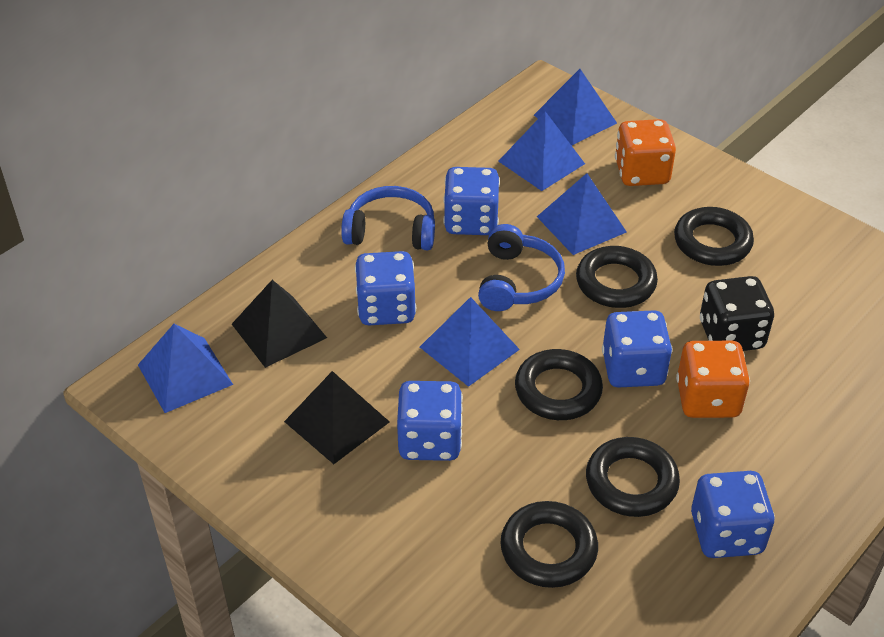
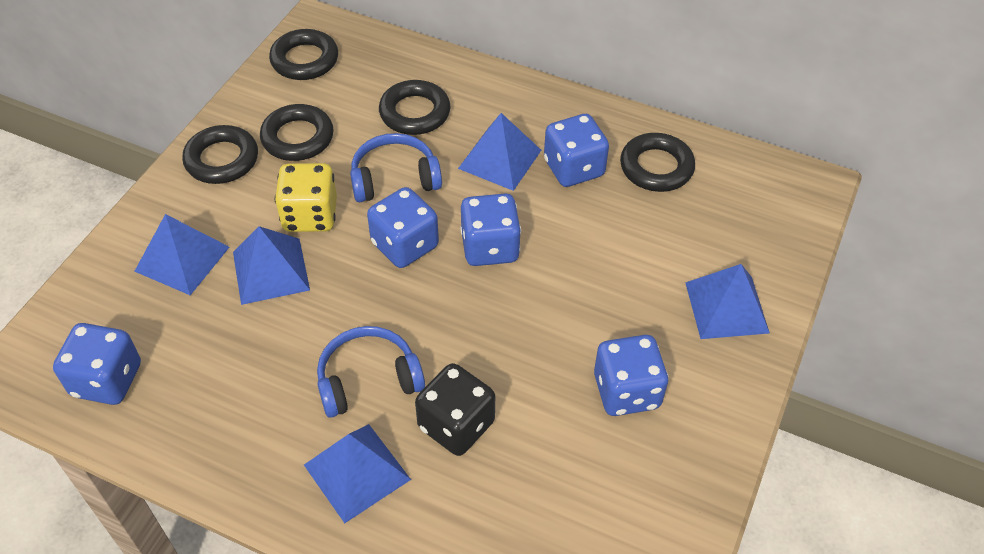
black pyramid: 2 -> 0
orange dice: 2 -> 0
yellow dice: 0 -> 1

